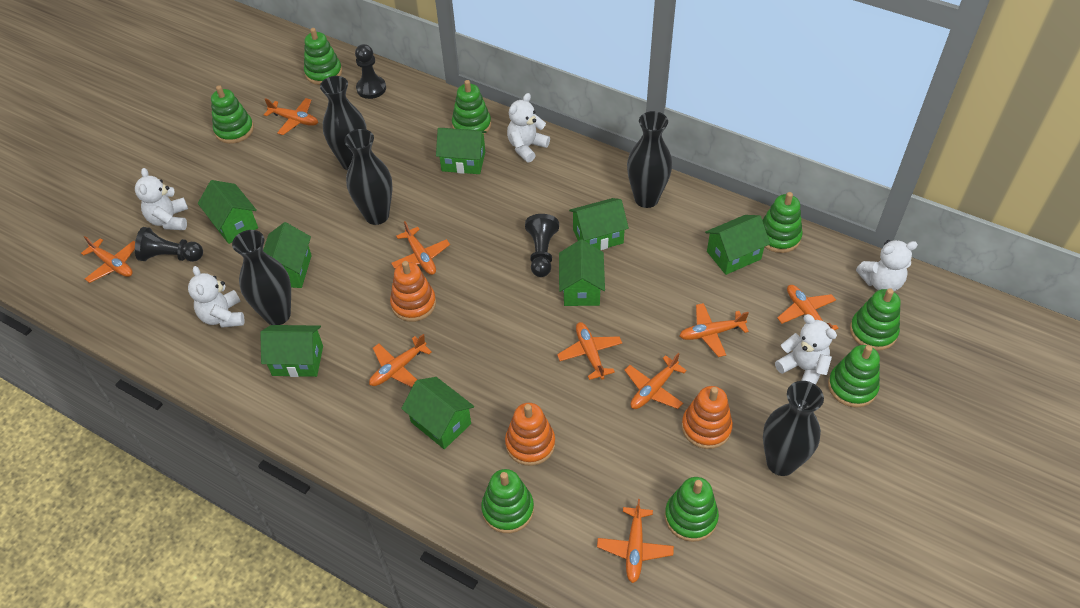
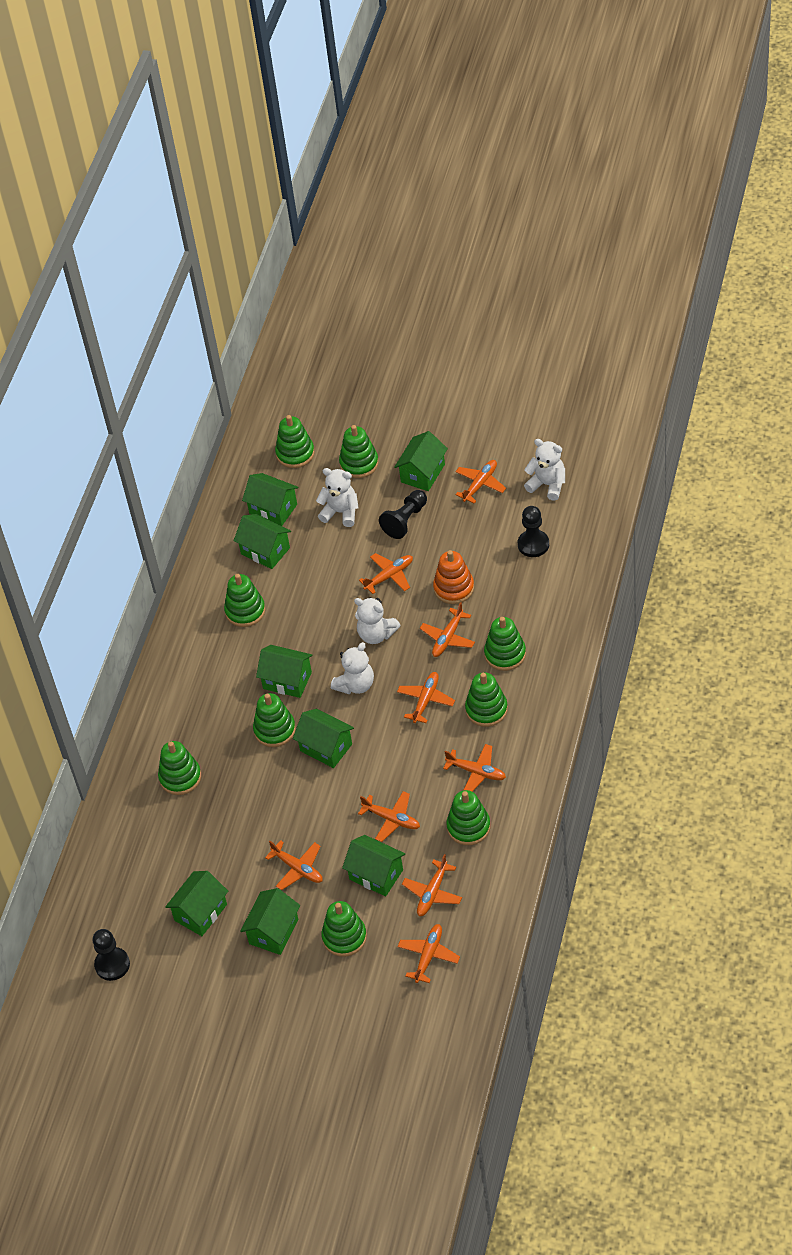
black vase: 5 -> 0
green stacking toy: 8 -> 9
orange stacking toy: 3 -> 1
white teddy bear: 5 -> 4

